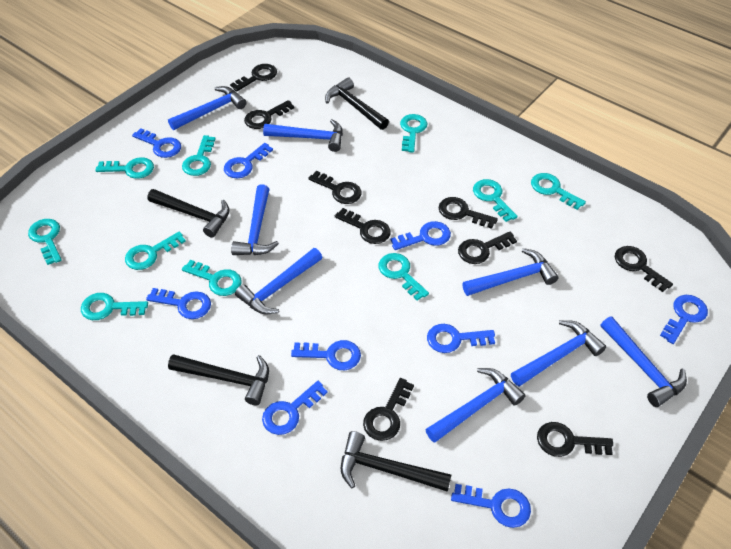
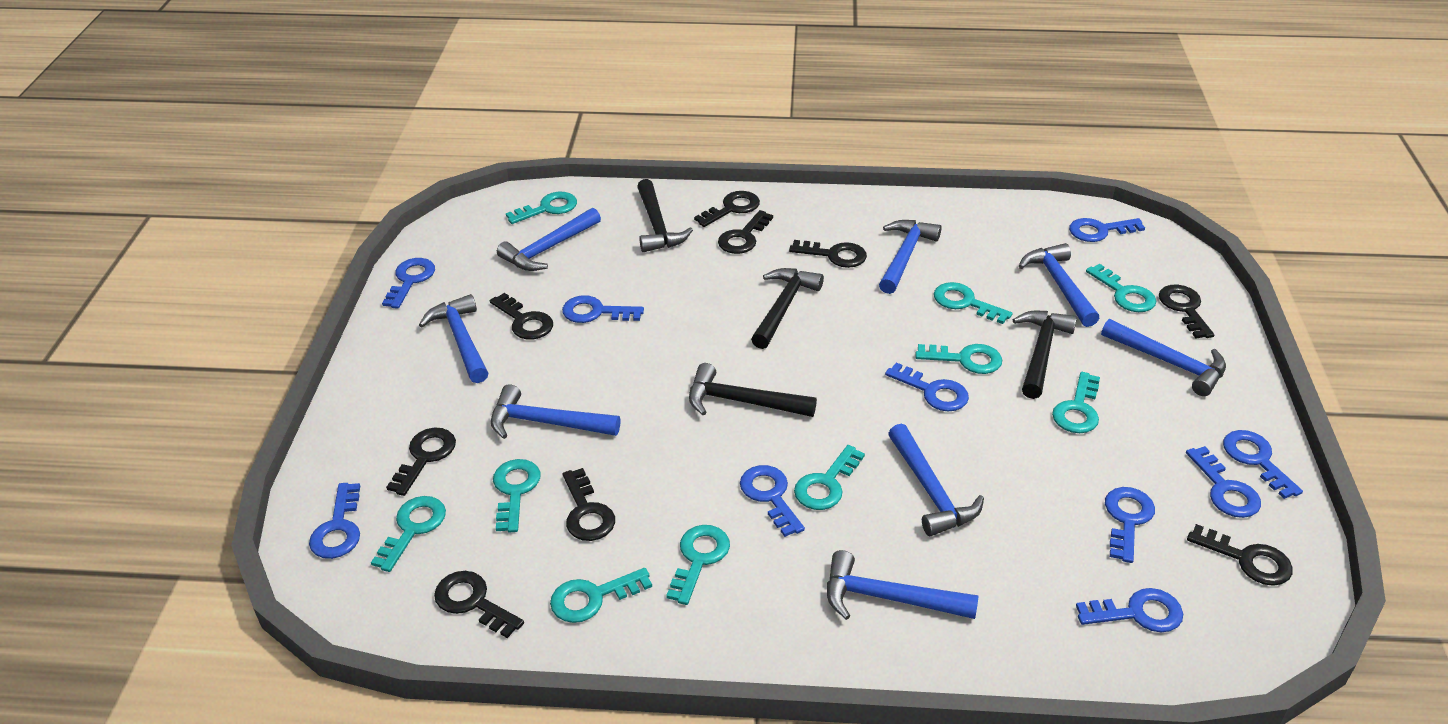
blue key: 9 -> 10

